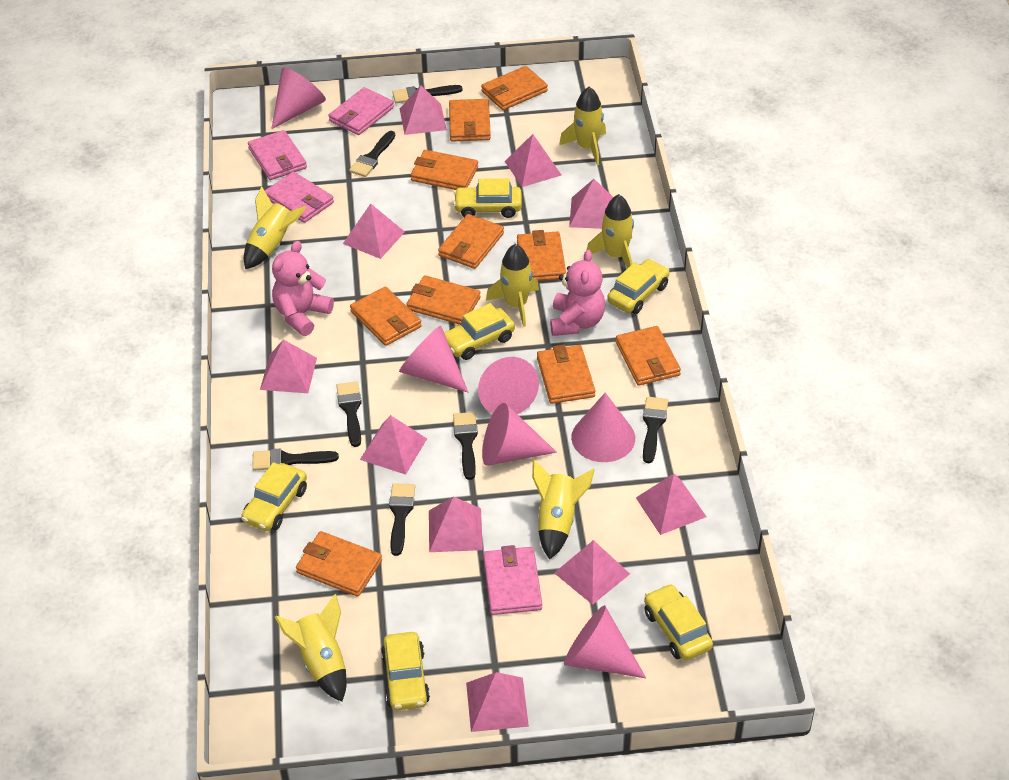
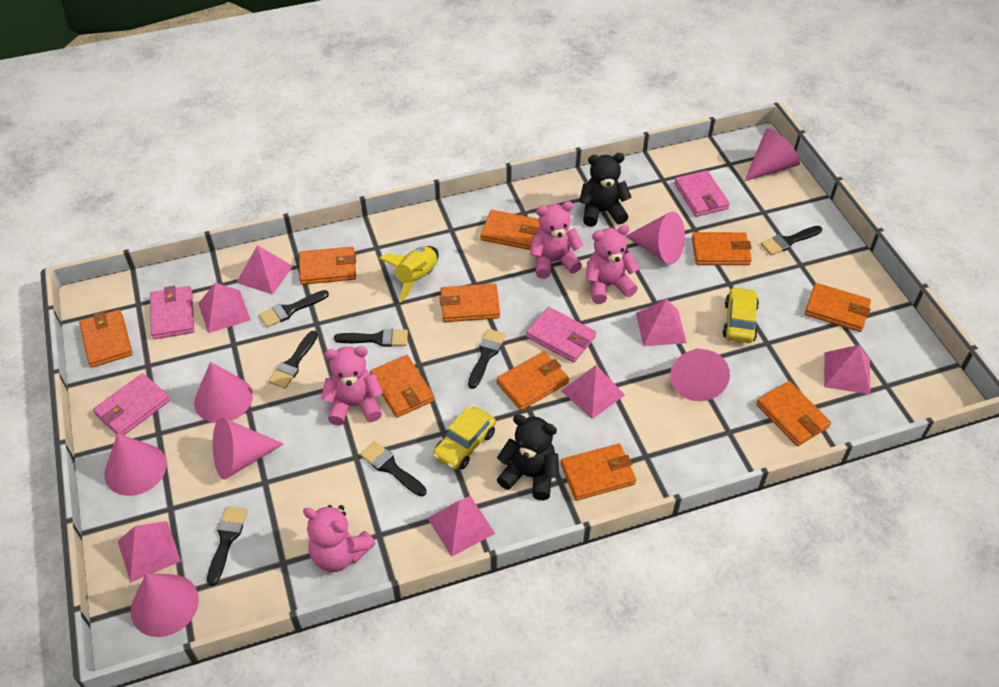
black teddy bear: 0 -> 2
pink cone: 6 -> 7
pink pyramid: 10 -> 7
pink teddy bear: 2 -> 4
yellow car: 6 -> 2
yellow rocket: 6 -> 1

